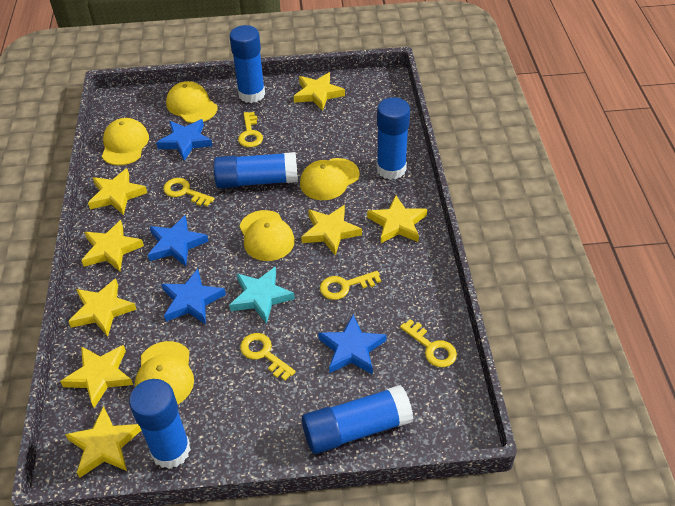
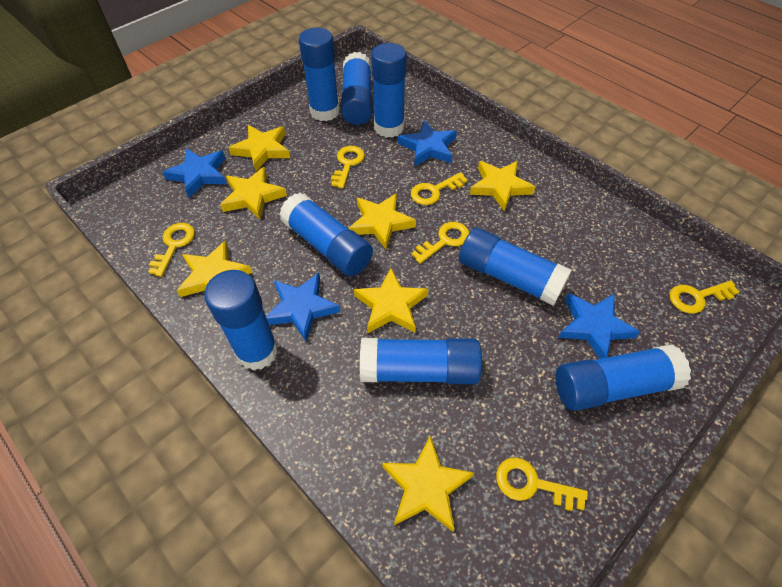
blue glue stick: 5 -> 8
turquoise star: 1 -> 0
yellow cap: 5 -> 0
yellow key: 5 -> 6
yellow star: 8 -> 7

